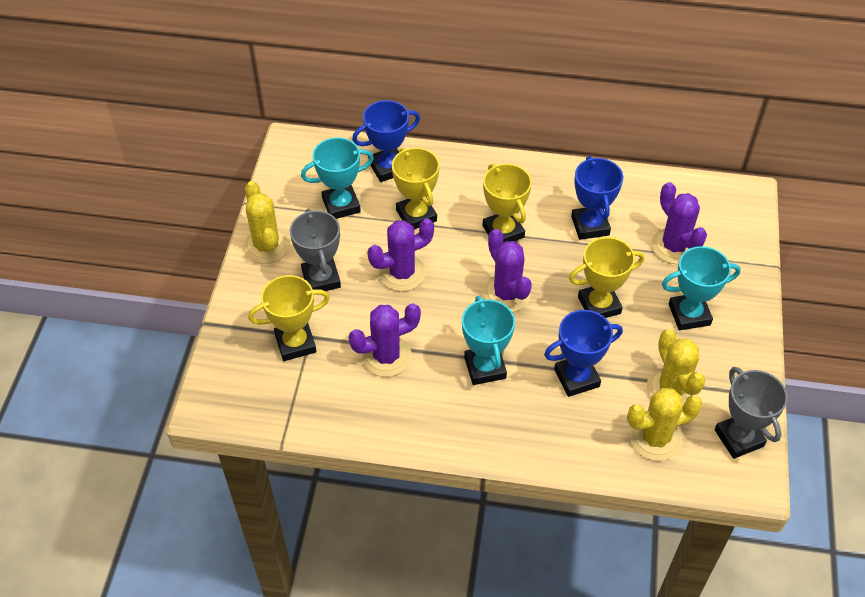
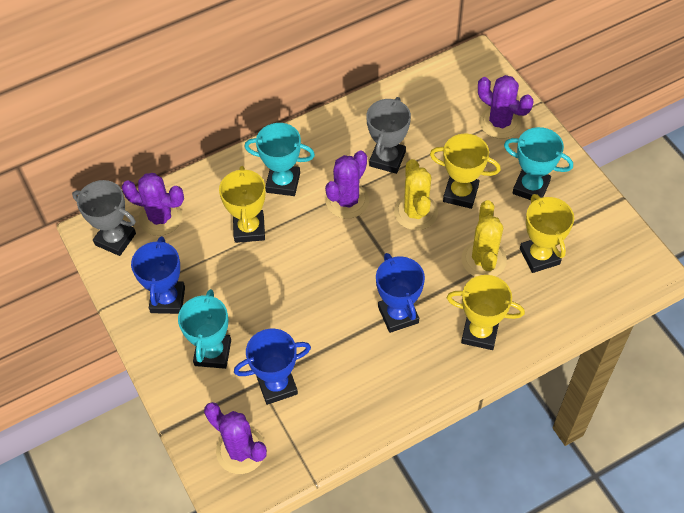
yellow cactus: 3 -> 2

